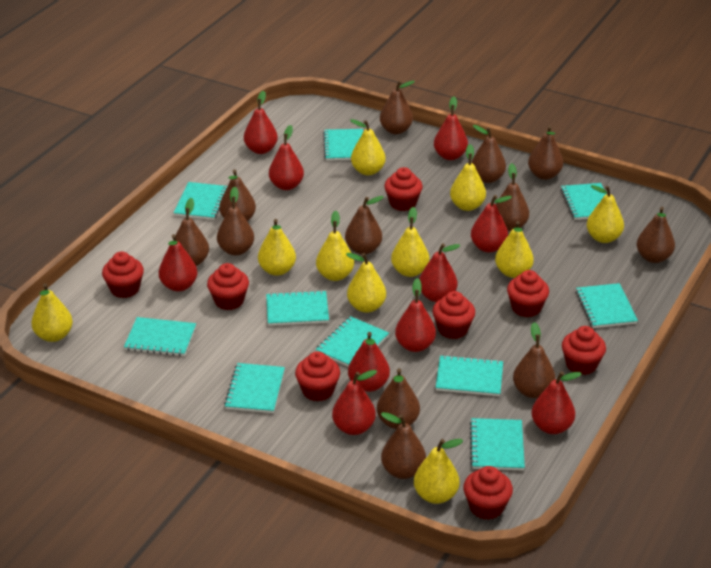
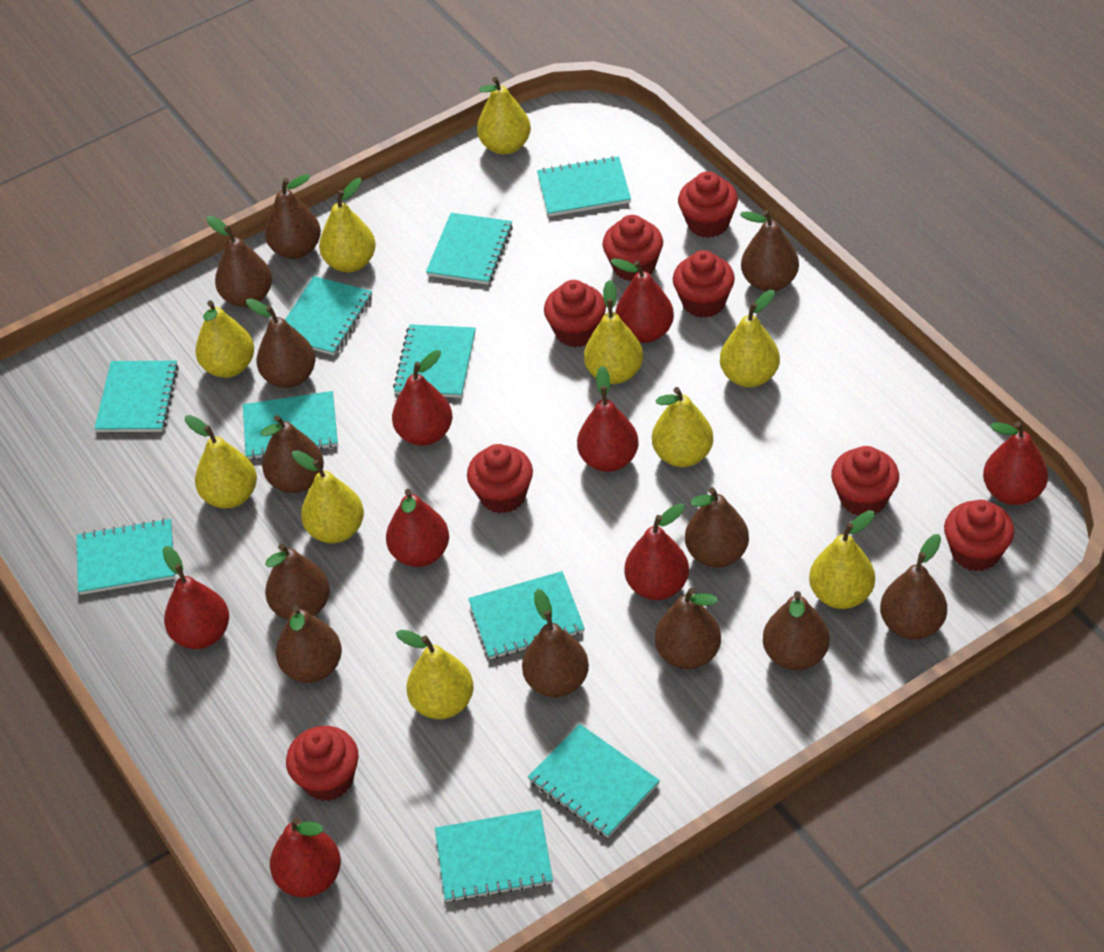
red pear: 10 -> 8

